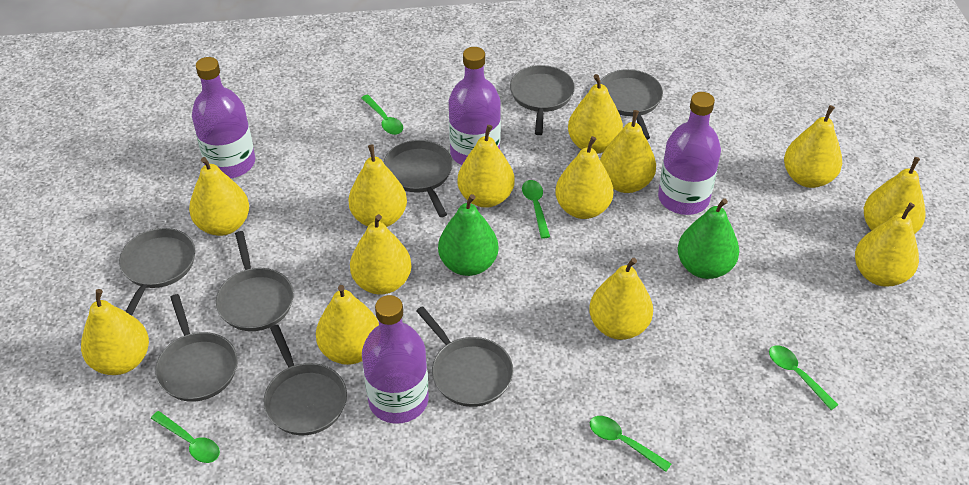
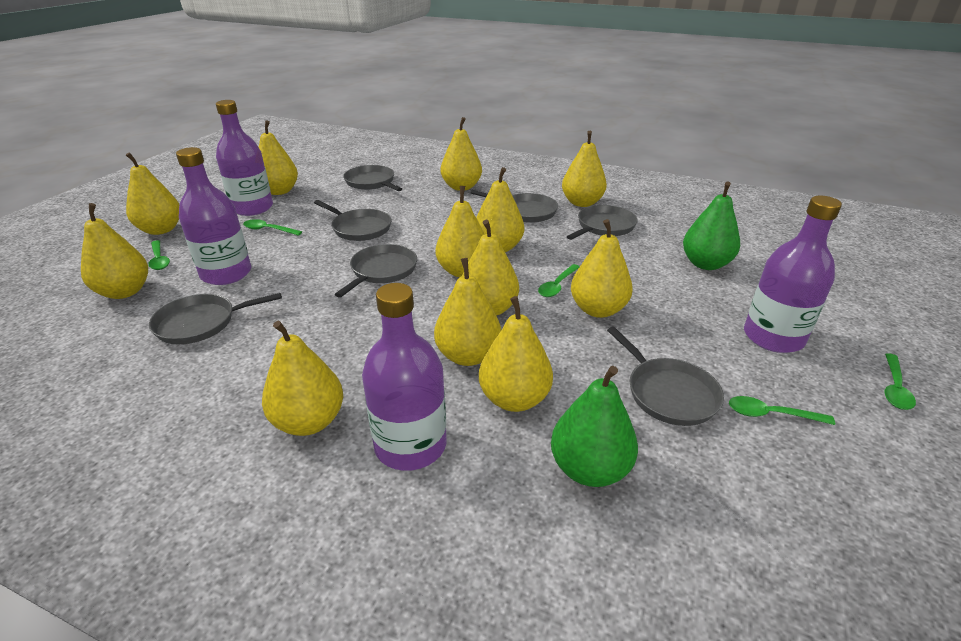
grey pan: 8 -> 7
yellow pear: 13 -> 12

